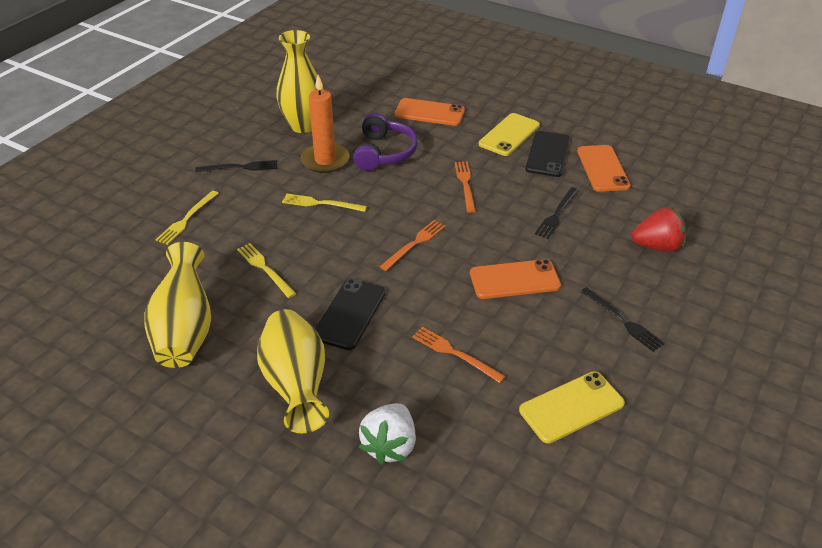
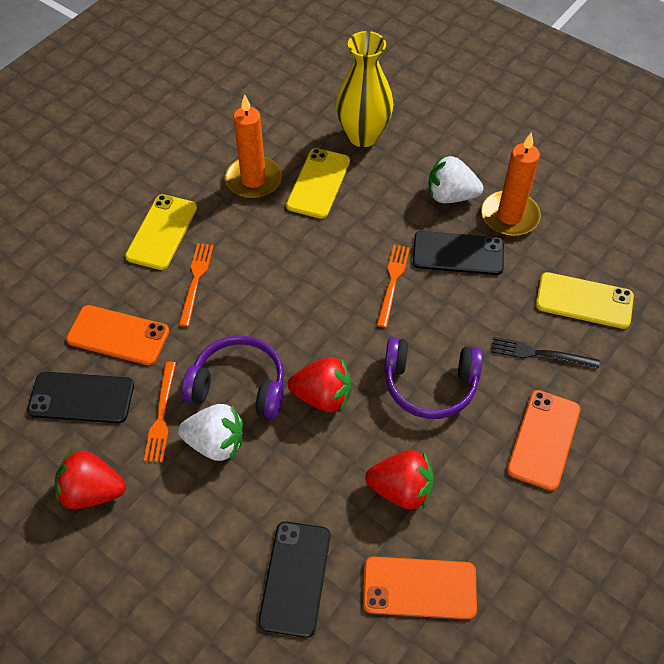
black fork: 3 -> 1
black phone: 2 -> 3
orange candle: 1 -> 2
purple headphones: 1 -> 2
red strawberry: 1 -> 3
white strawberry: 1 -> 2
yellow fork: 3 -> 0
yellow phone: 2 -> 3
yellow vase: 3 -> 1

